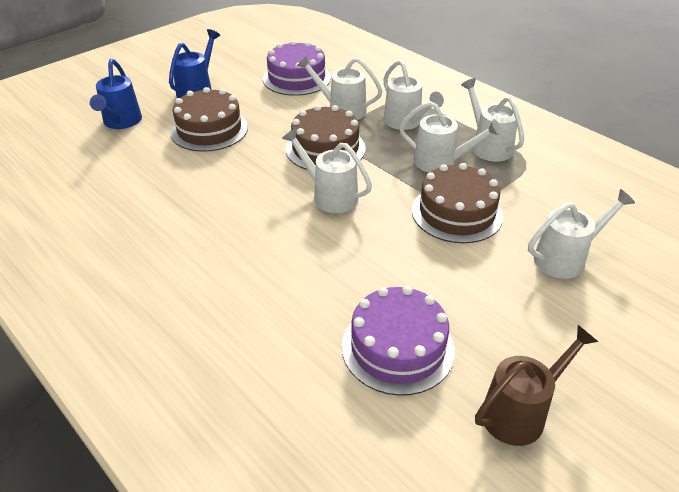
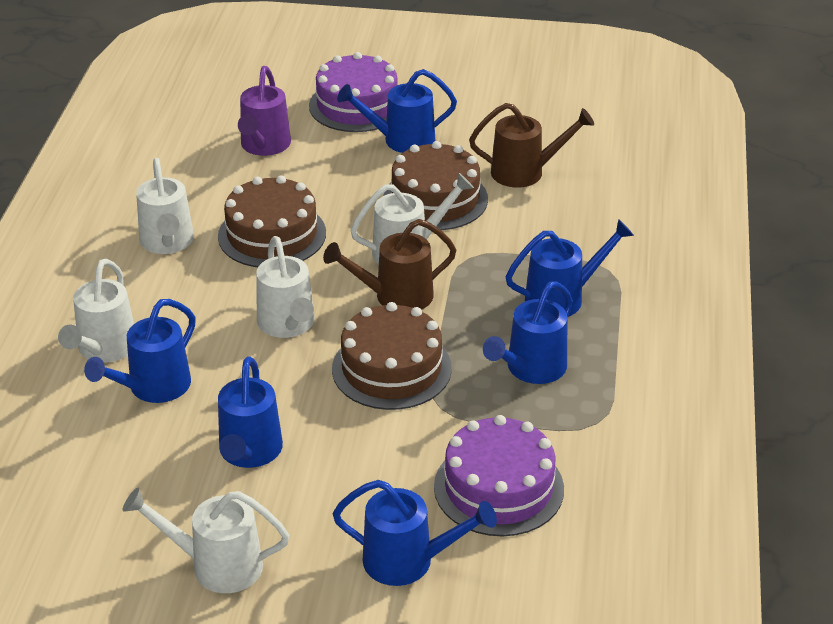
blue watering can: 2 -> 6
brown watering can: 1 -> 2
purple watering can: 0 -> 1
white watering can: 6 -> 5

